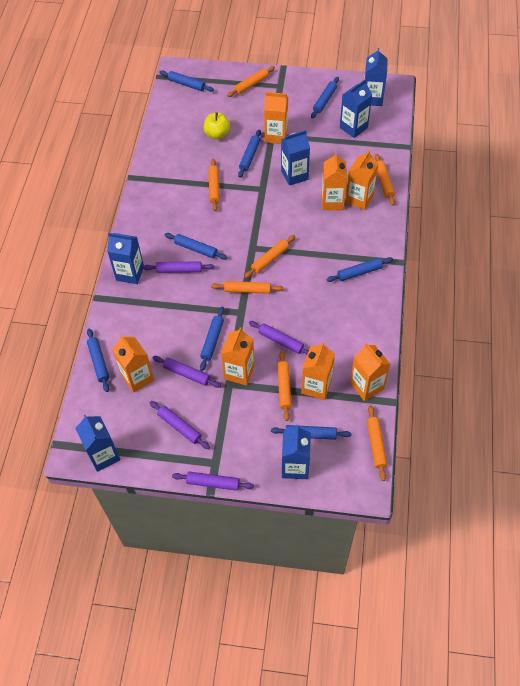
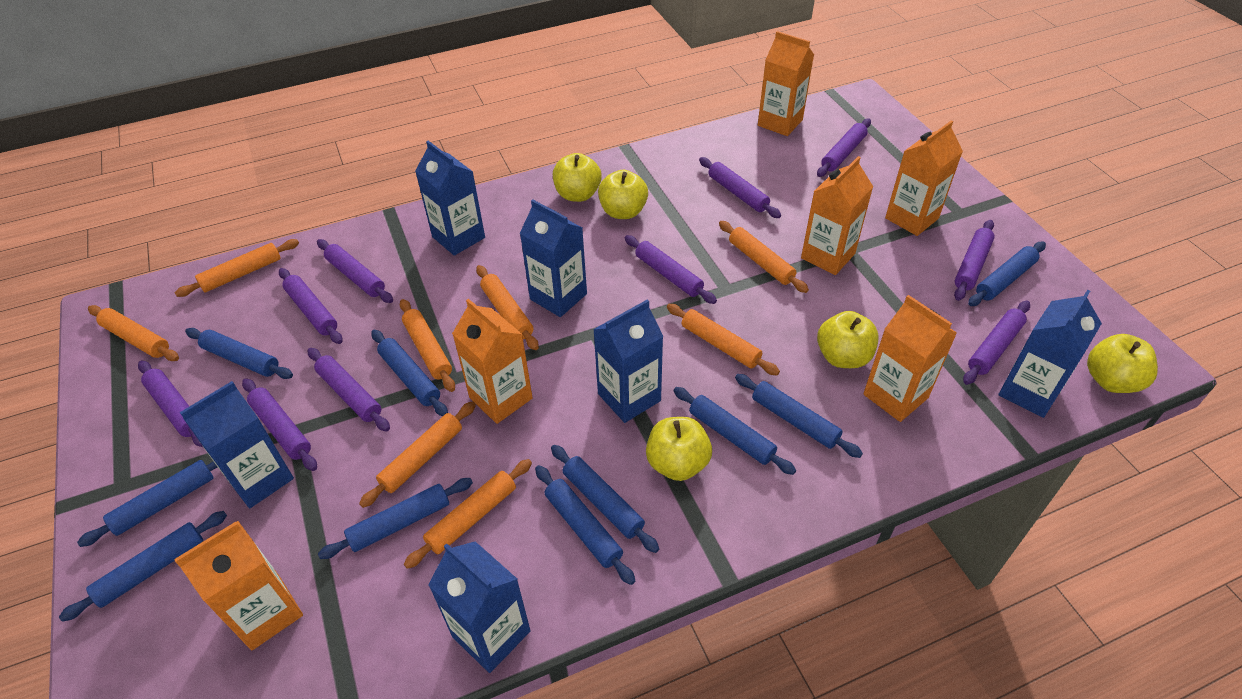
blue rolling pin: 8 -> 10
orange carton: 7 -> 6
orange rolling pin: 7 -> 8
purple rolling pin: 5 -> 10
yellow apple: 1 -> 5

